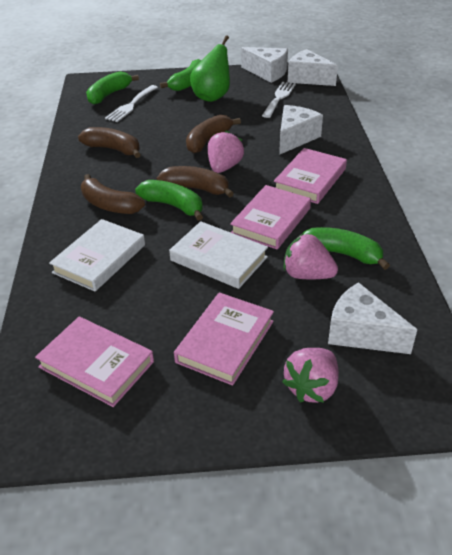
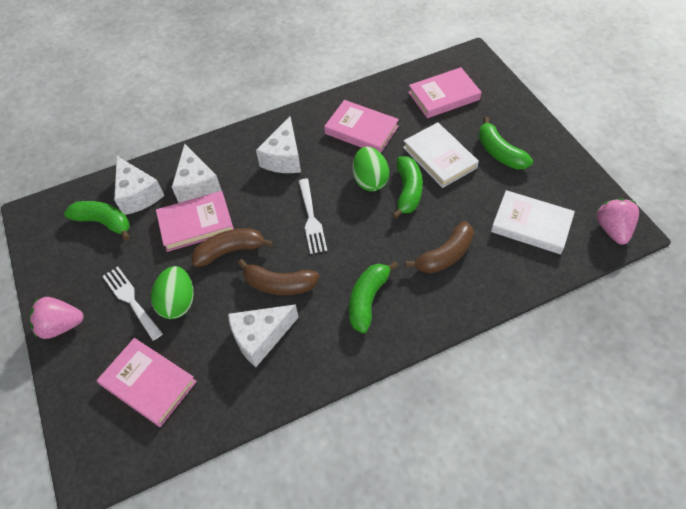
brown banana: 4 -> 3
green egg: 0 -> 2
green pear: 1 -> 0
pink strawberry: 3 -> 2

